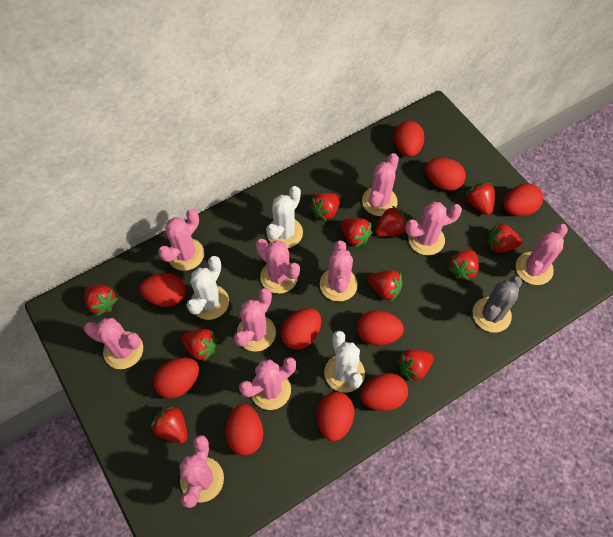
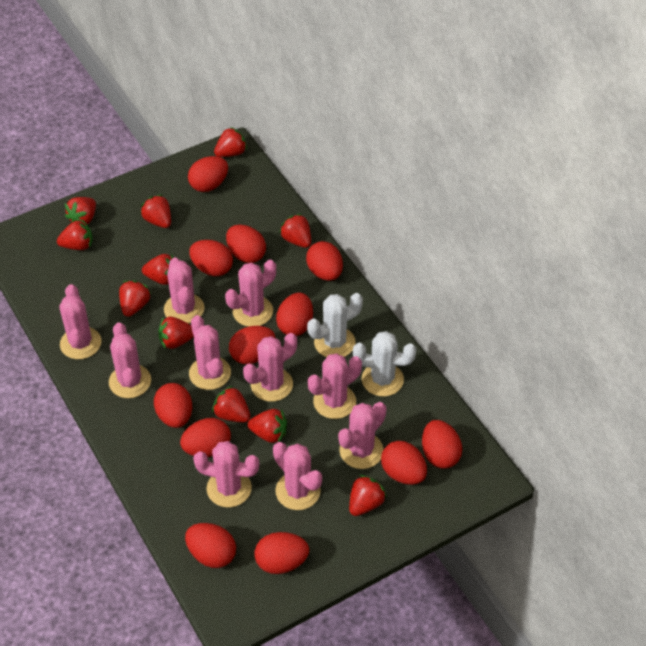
grey cactus: 1 -> 0
red egg: 10 -> 12
white cactus: 3 -> 2

